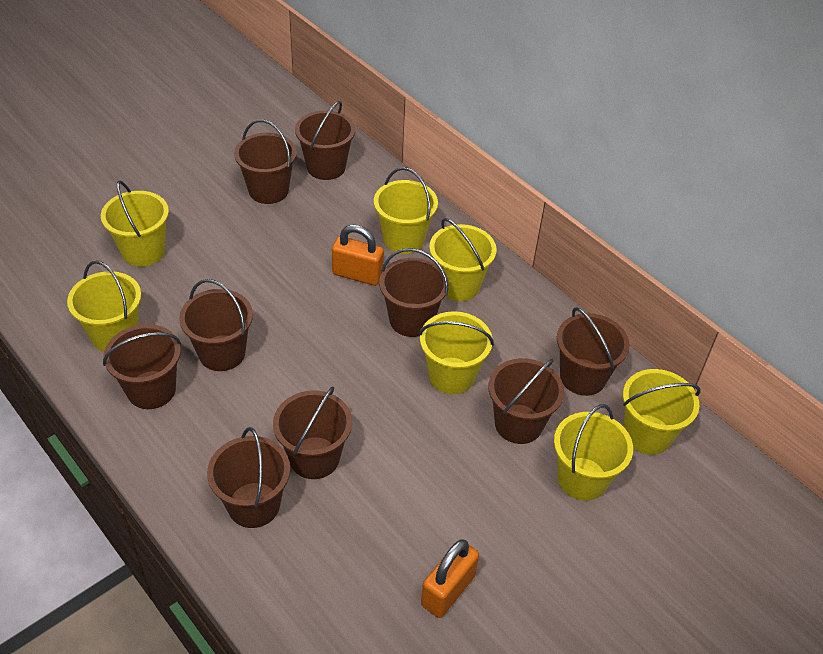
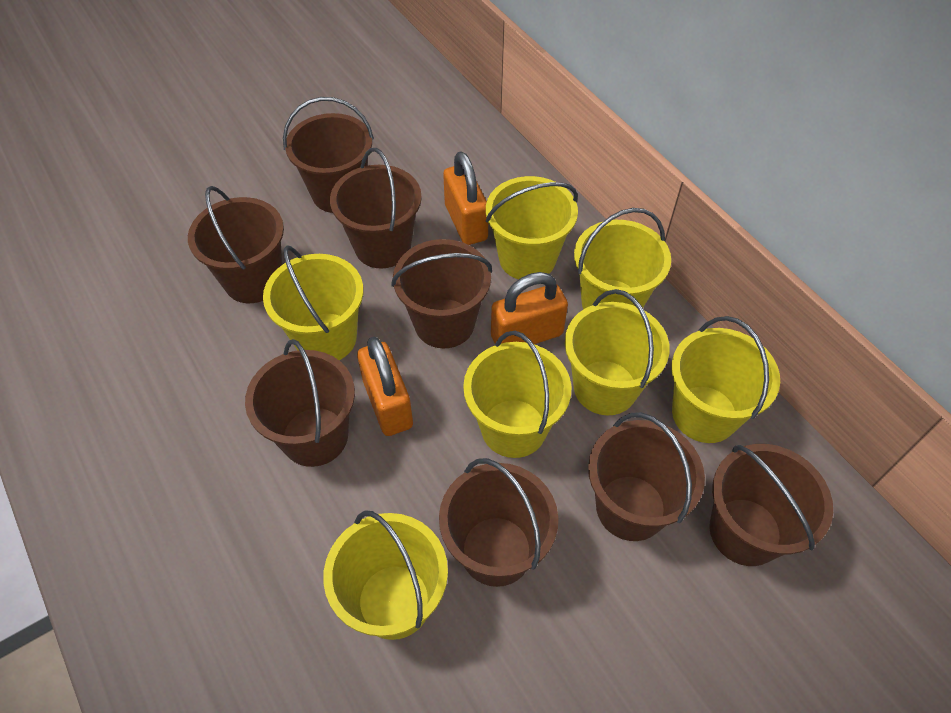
brown bucket: 9 -> 8
orange padlock: 2 -> 3

